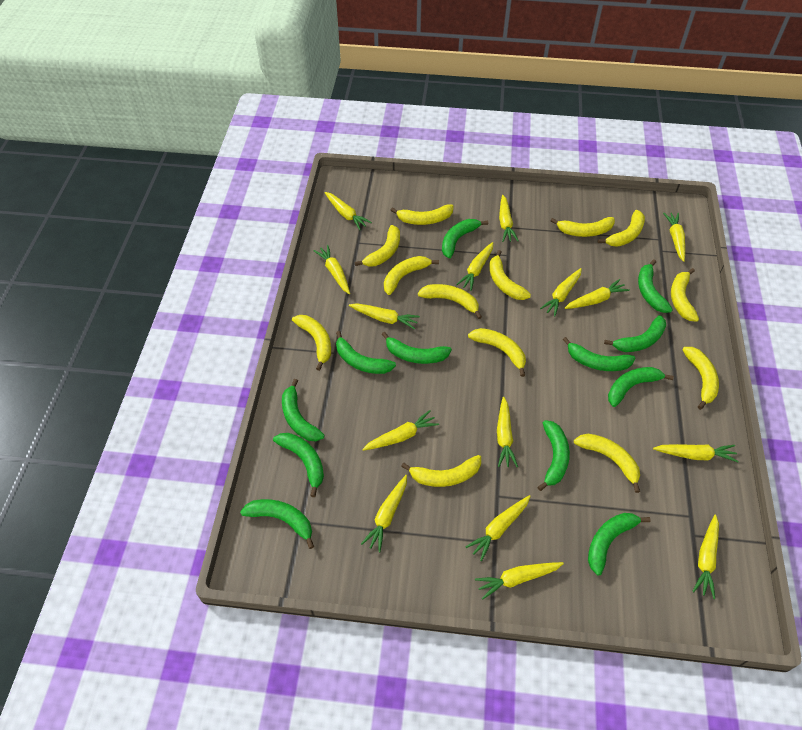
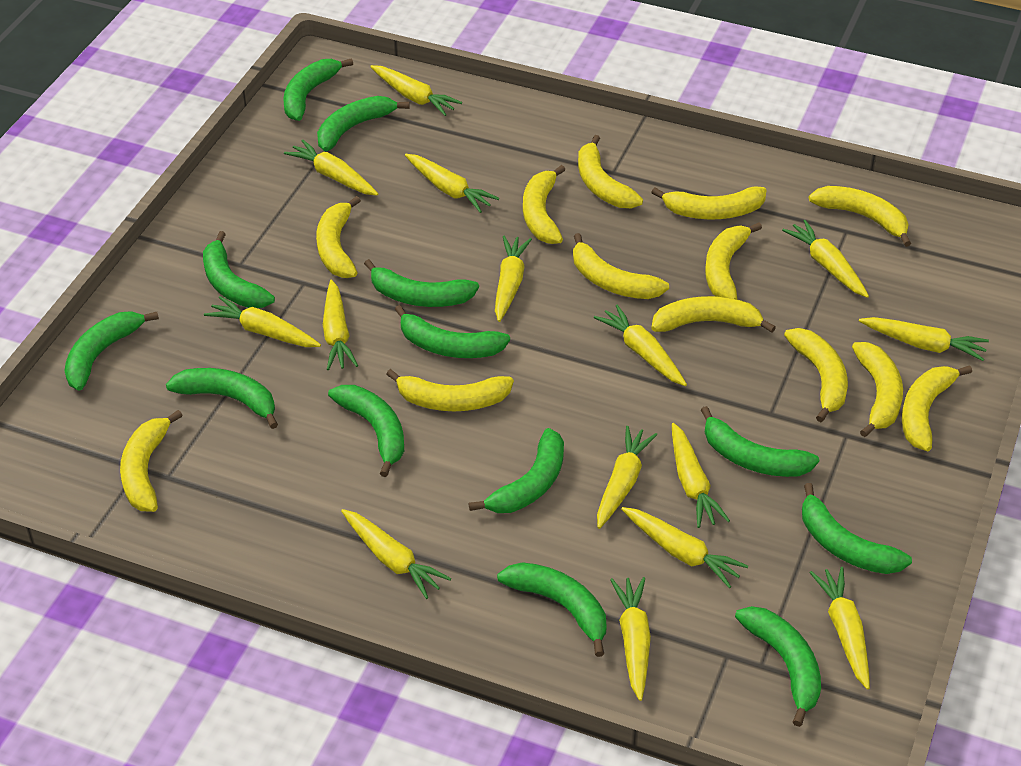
green banana: 12 -> 13

